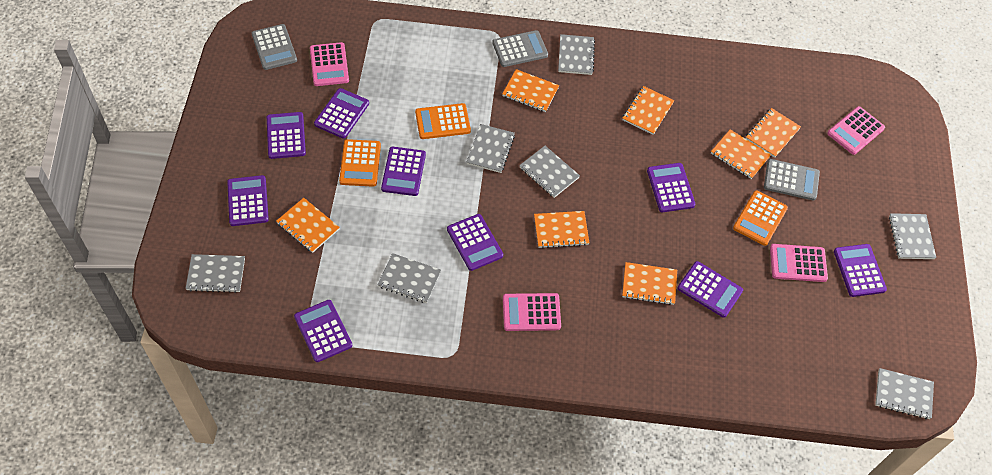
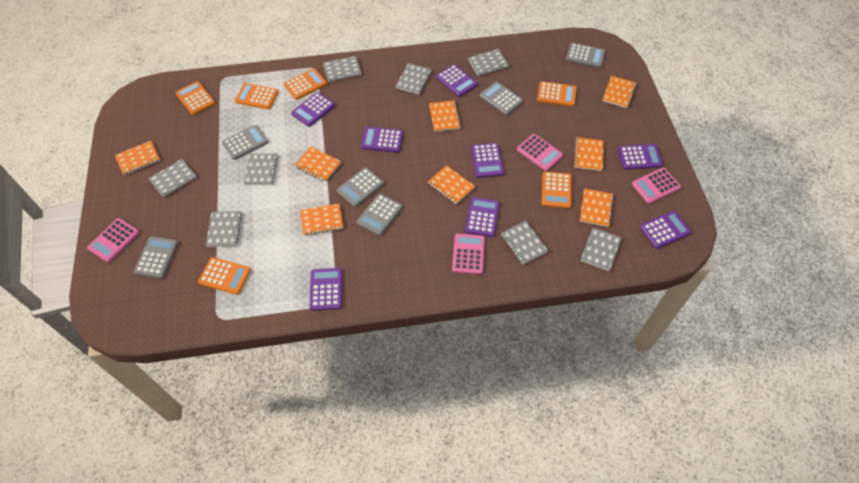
grey calculator: 3 -> 6
grey notebook: 7 -> 8
orange calculator: 3 -> 6
orange notebook: 7 -> 8
purple calculator: 9 -> 8

